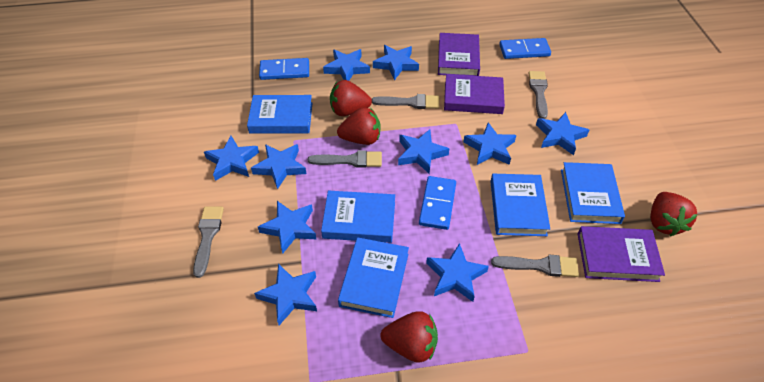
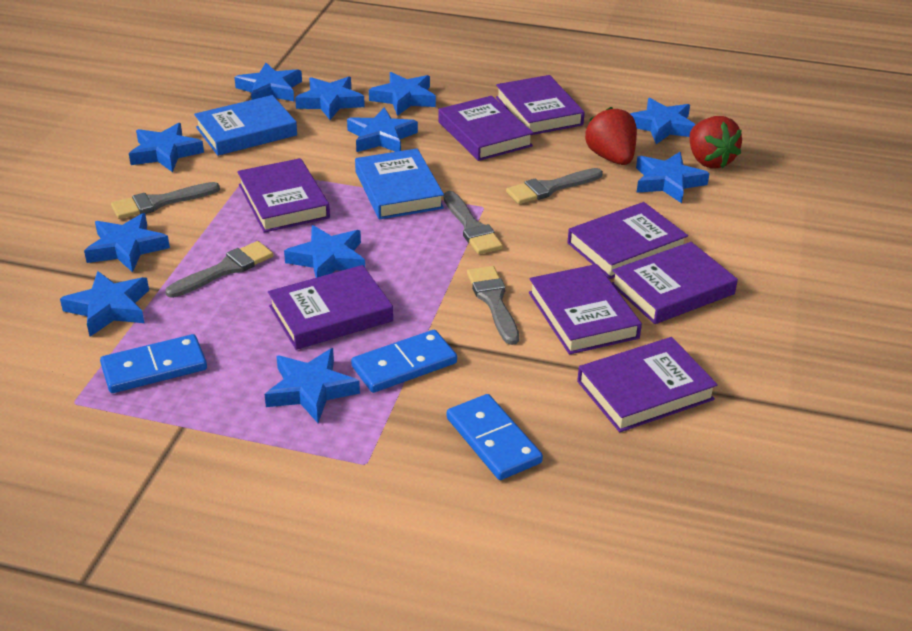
blue book: 5 -> 2
blue star: 10 -> 11
purple book: 3 -> 8
red strawberry: 4 -> 2

